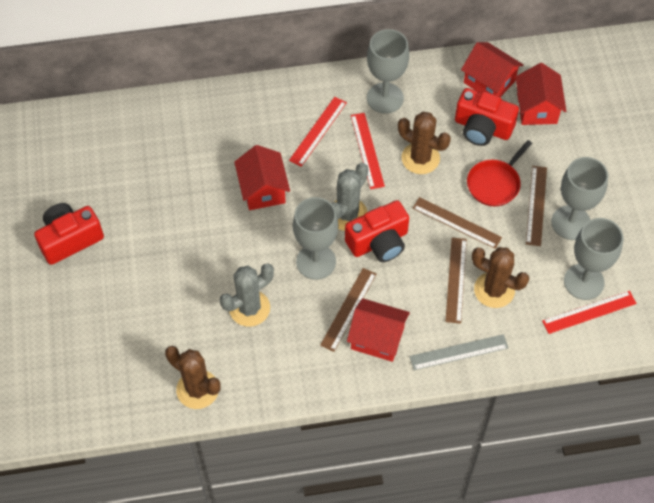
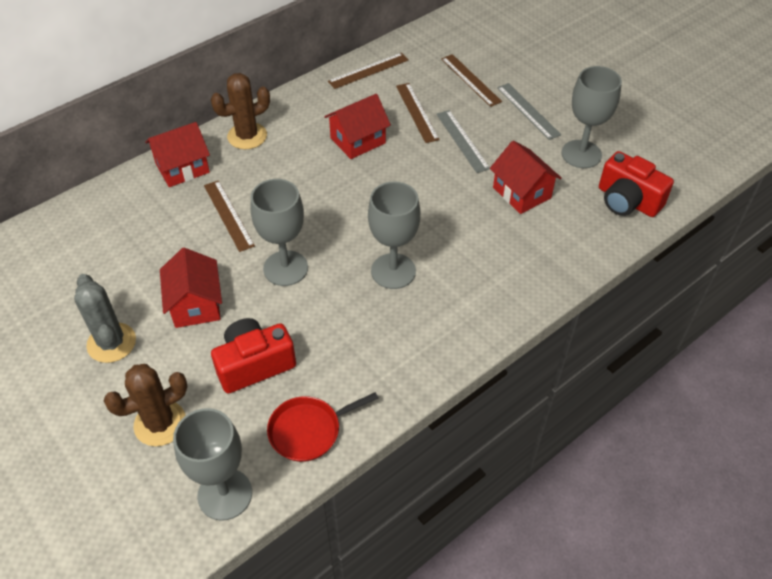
brown cactus: 3 -> 2
grey cactus: 2 -> 1
grey ruler: 1 -> 2
red camera: 3 -> 2
red ruler: 3 -> 0

